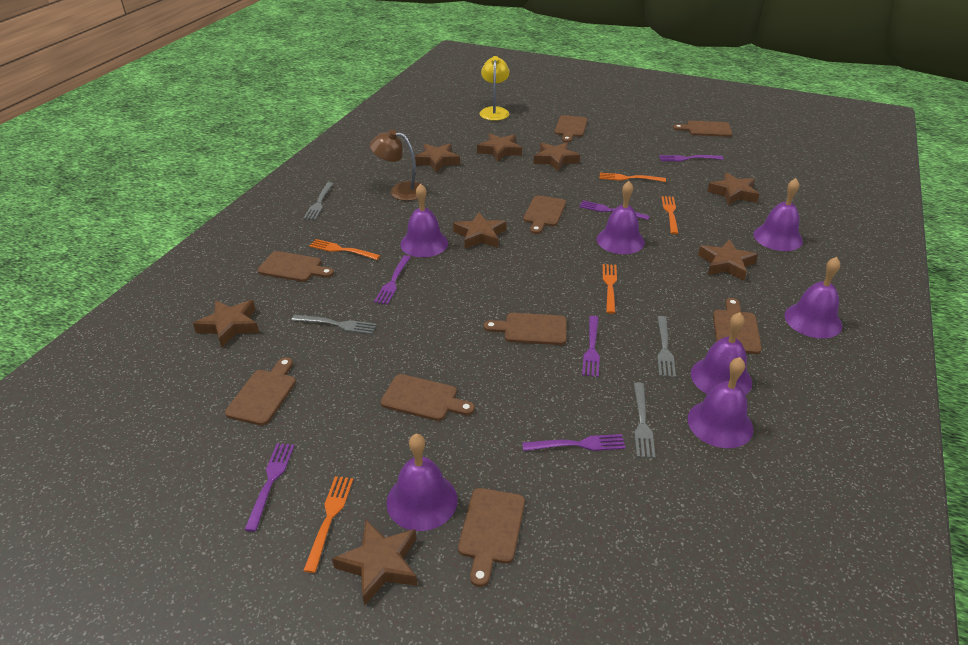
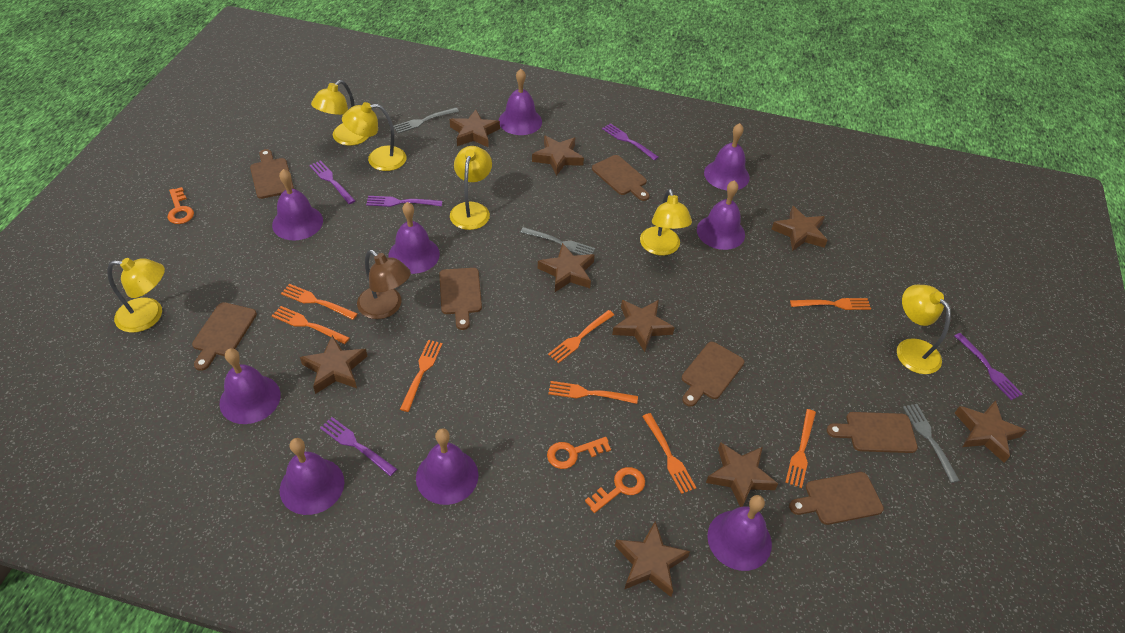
brown cutting board: 9 -> 7
brown star: 8 -> 9
grey fork: 4 -> 3
orange fork: 5 -> 8
orange key: 0 -> 3
purple bell: 7 -> 9
purple fork: 6 -> 5
yellow lamp: 1 -> 6

